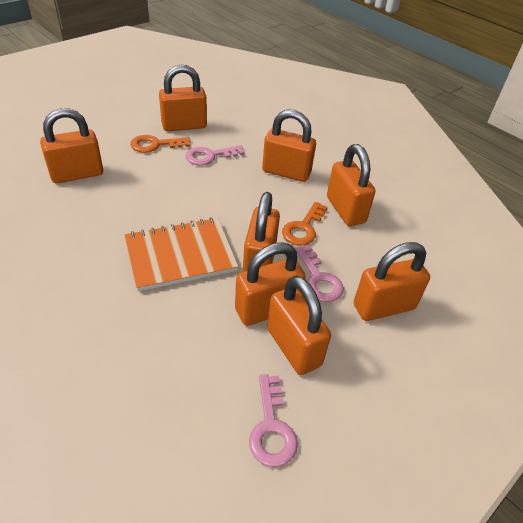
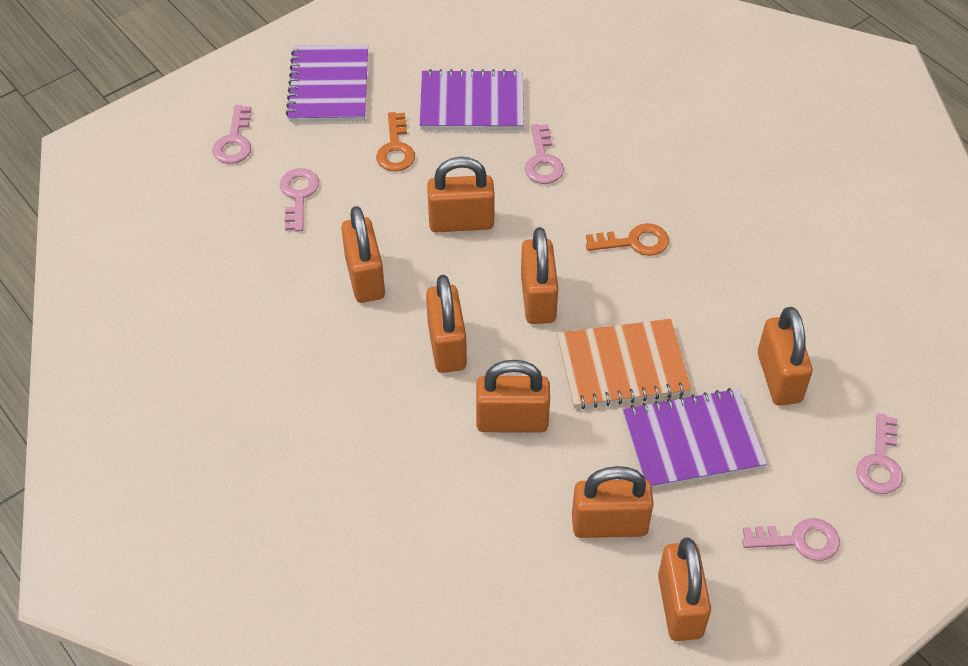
pink key: 3 -> 5
purple notebook: 0 -> 3

